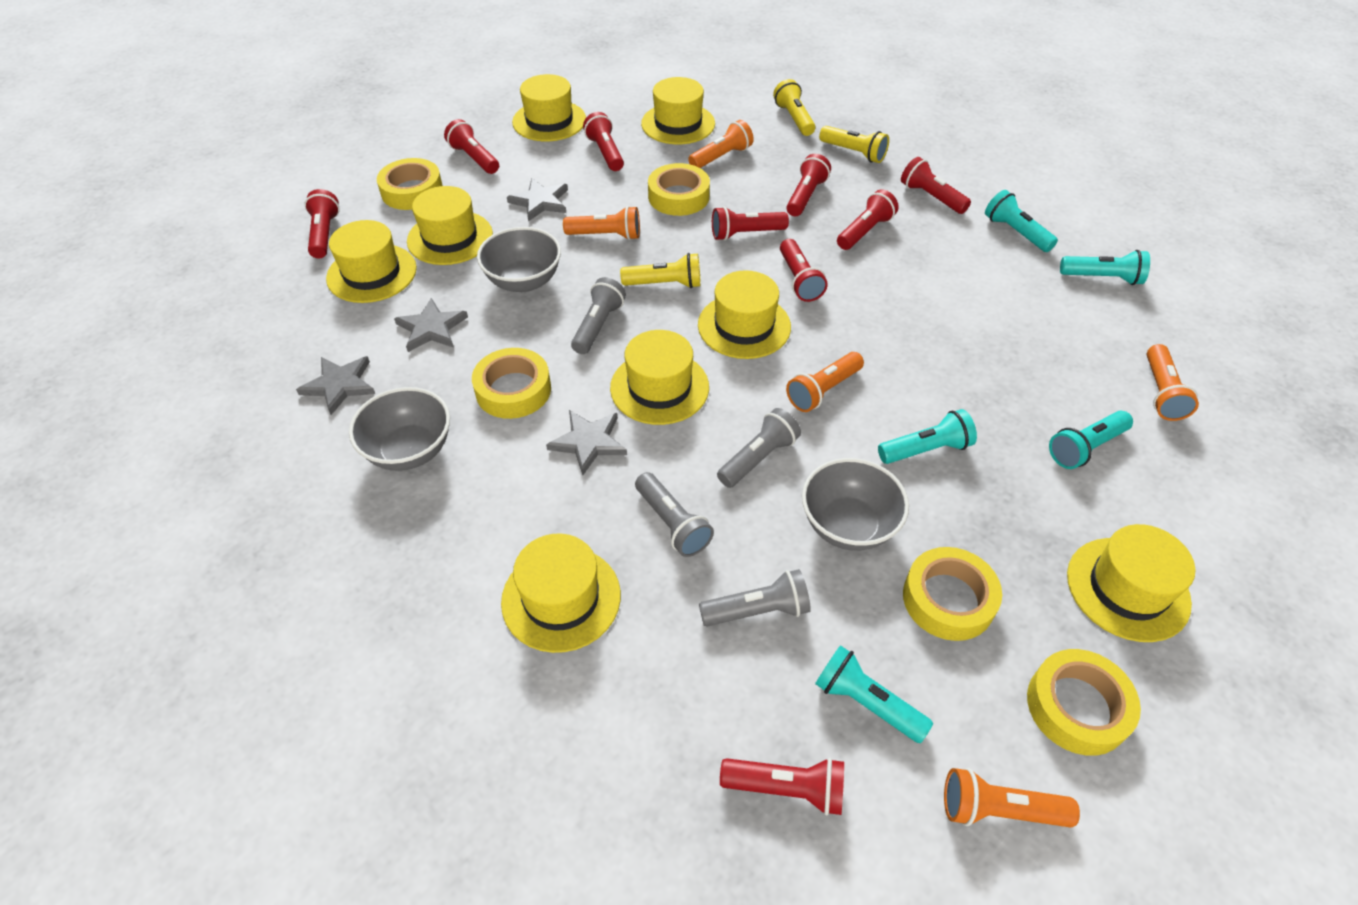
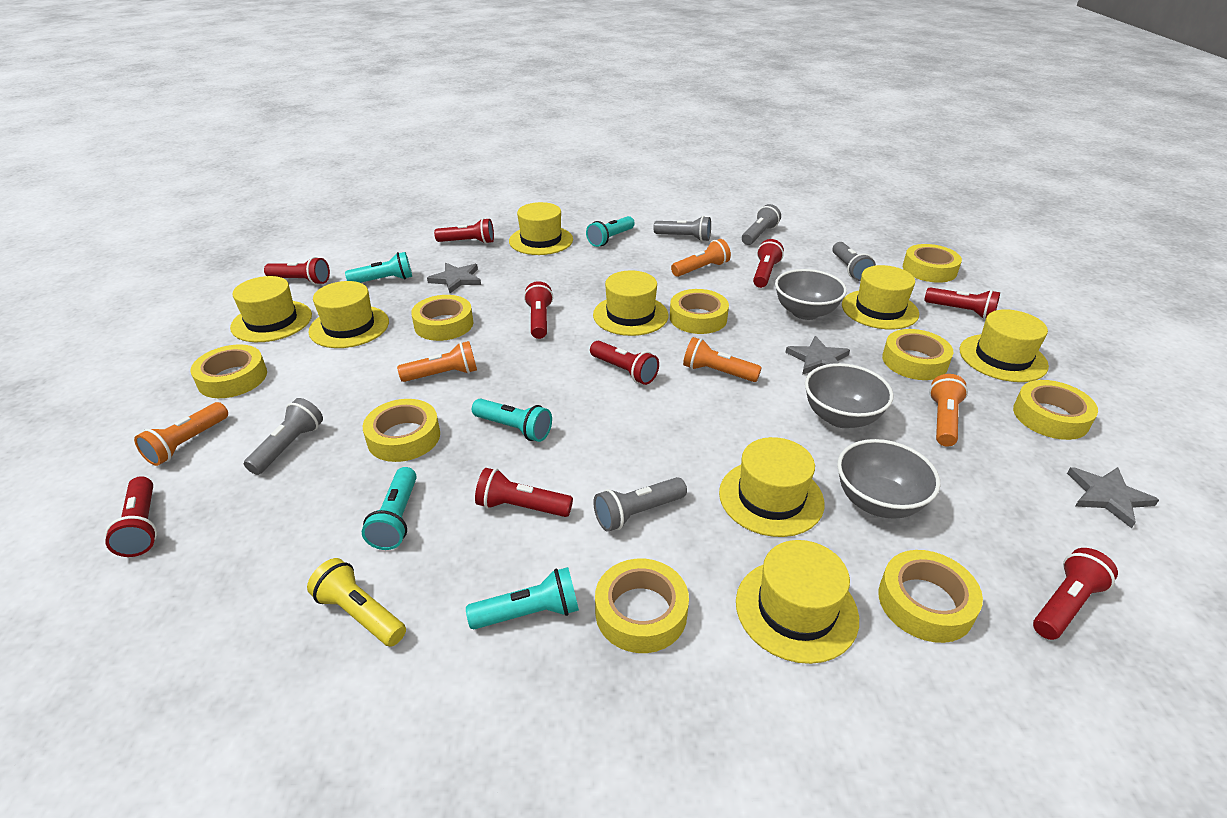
grey flashlight: 4 -> 5
grey star: 4 -> 3
yellow flashlight: 3 -> 1
yellow tape: 5 -> 9

